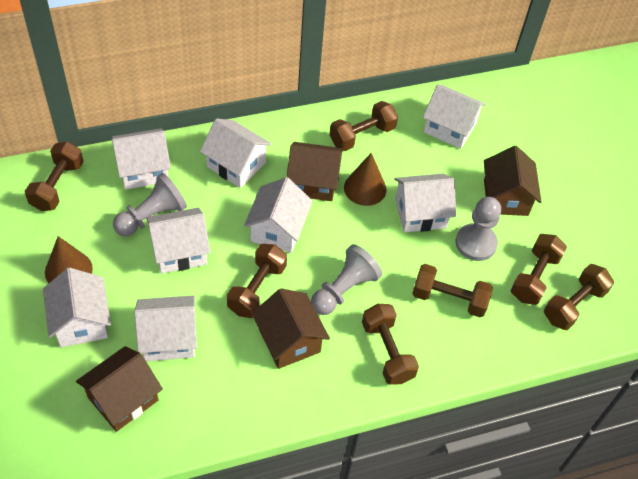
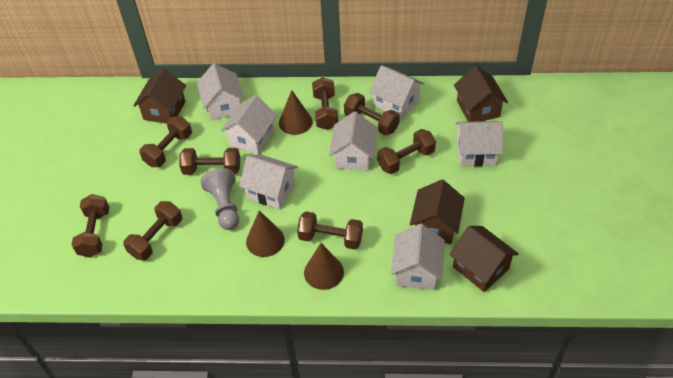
brown cone: 2 -> 3
brown dumbbell: 7 -> 8
grey pawn: 3 -> 1
white house: 8 -> 7

